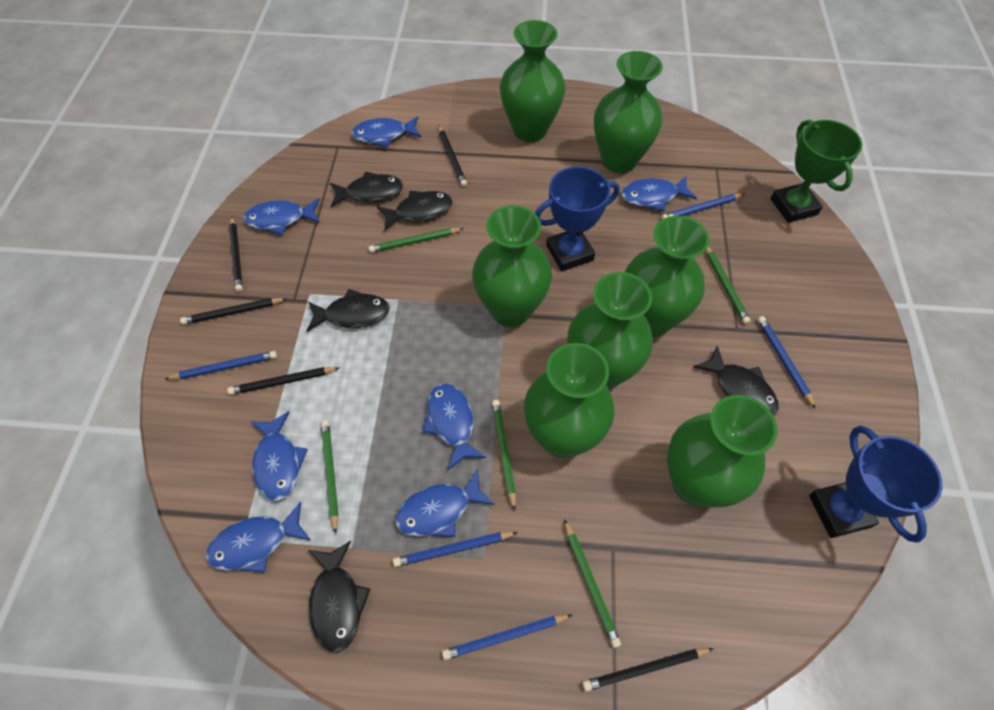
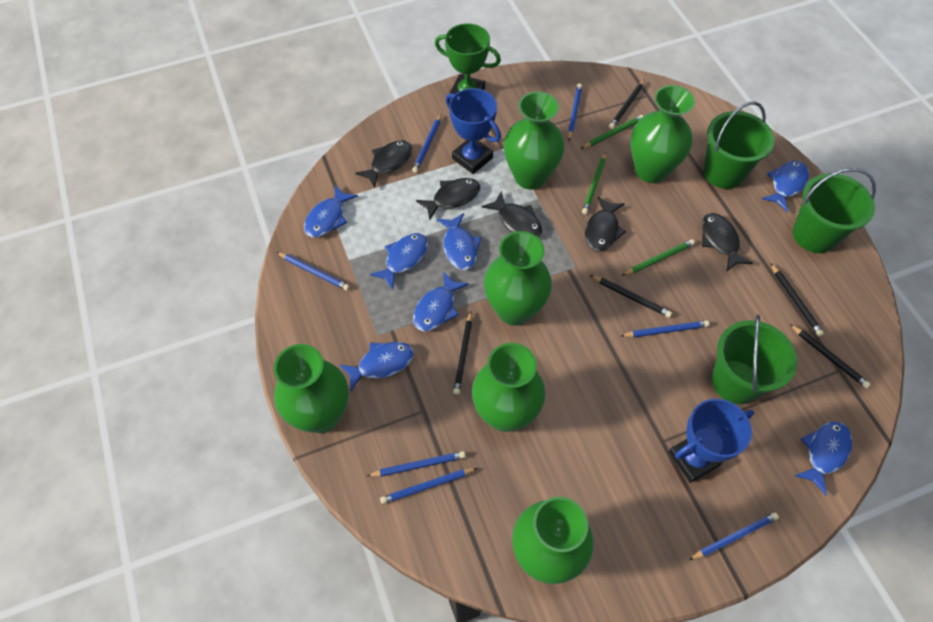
blue pencil: 5 -> 7
green bucket: 0 -> 3
green pencil: 5 -> 3
green vase: 7 -> 6

